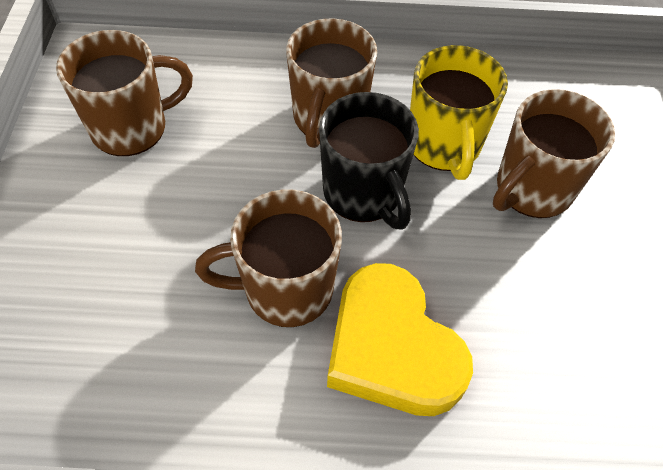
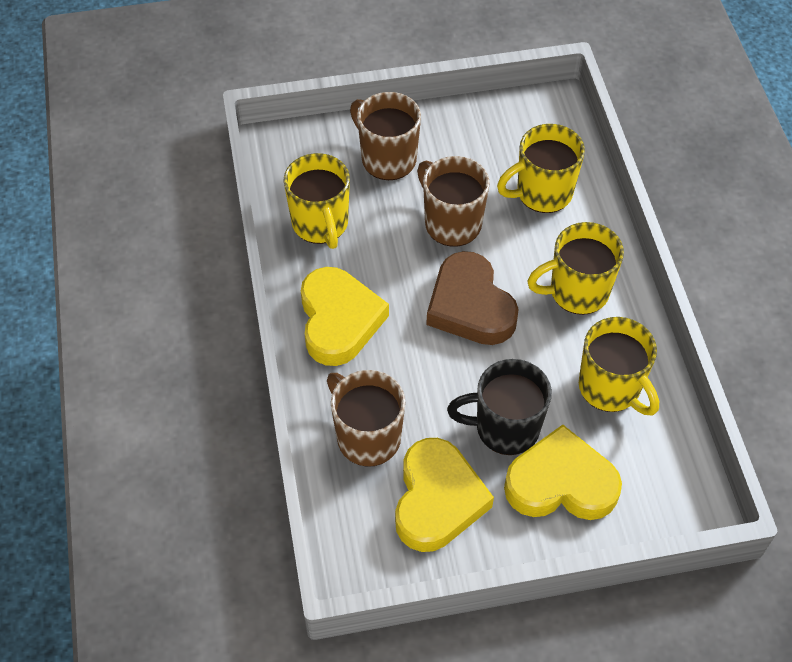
brown heart: 0 -> 1
brown mug: 4 -> 3
yellow heart: 1 -> 3
yellow mug: 1 -> 4

